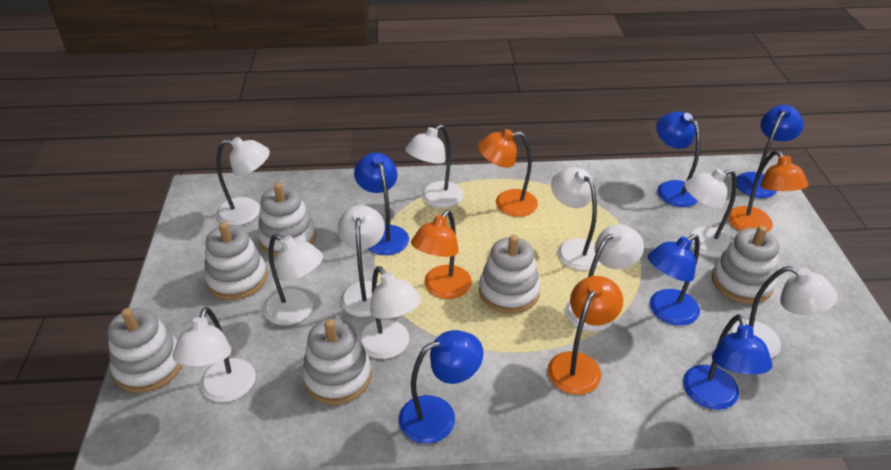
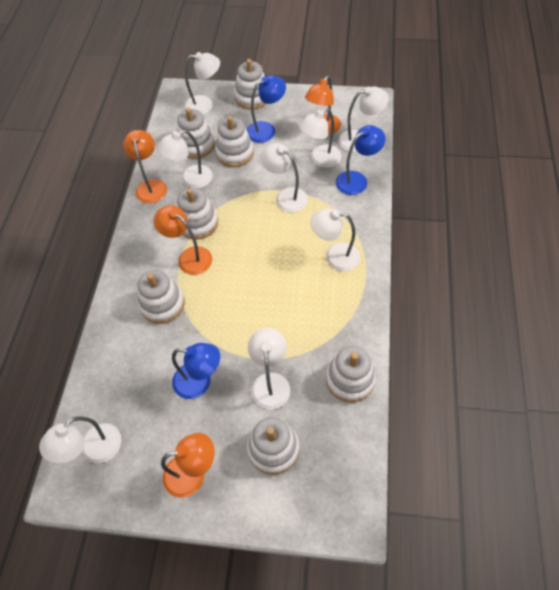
blue lamp: 6 -> 3
white lamp: 10 -> 8
white stacking toy: 6 -> 7

